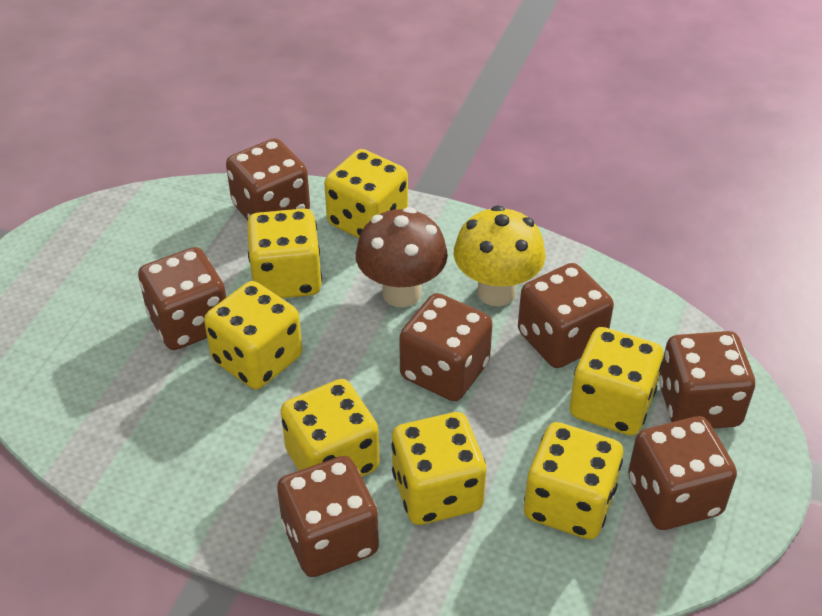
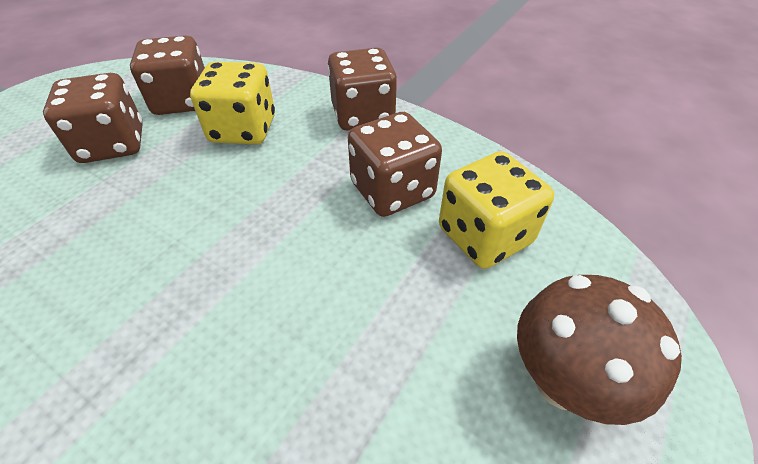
brown dice: 7 -> 4
yellow dice: 7 -> 2
yellow mushroom: 1 -> 0

